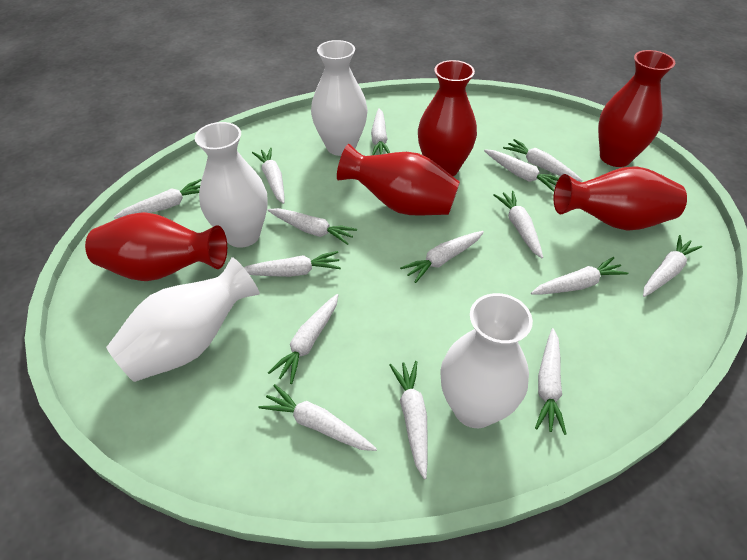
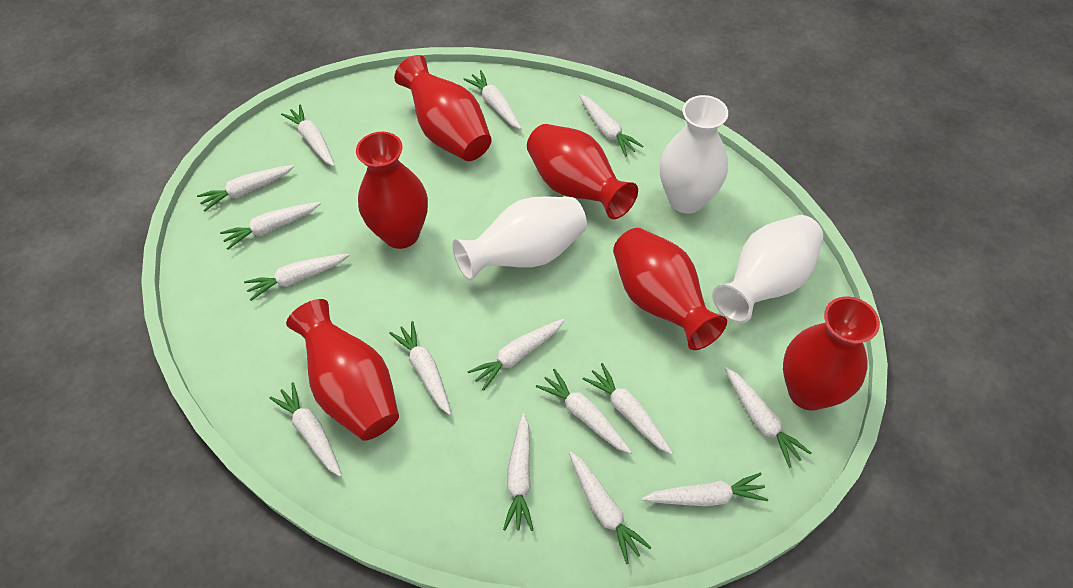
red vase: 5 -> 6
white vase: 4 -> 3

